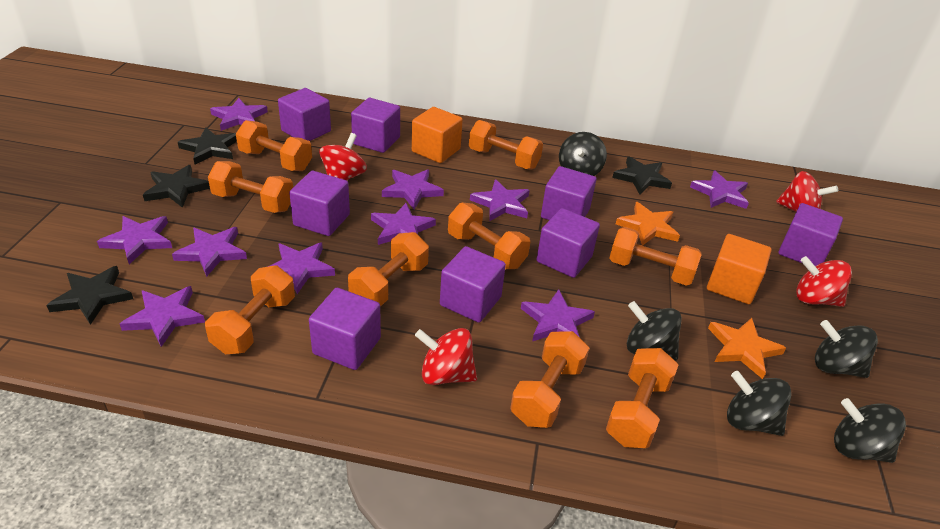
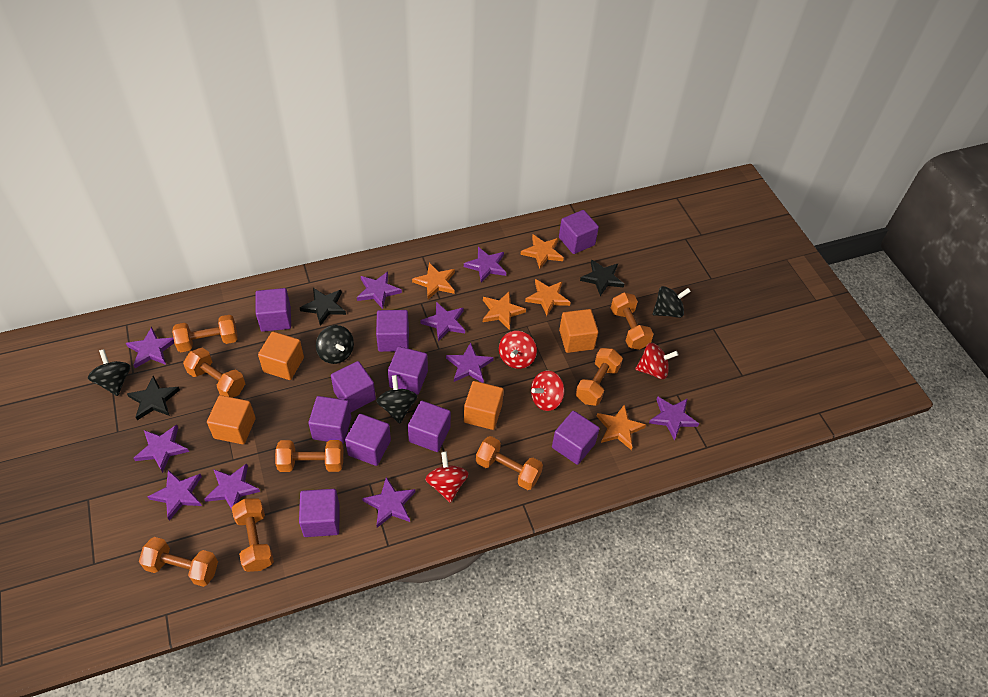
black spinning top: 5 -> 4
black star: 4 -> 3
orange cube: 2 -> 4
orange dumbbell: 9 -> 8
orange star: 2 -> 5
purple cube: 8 -> 10

